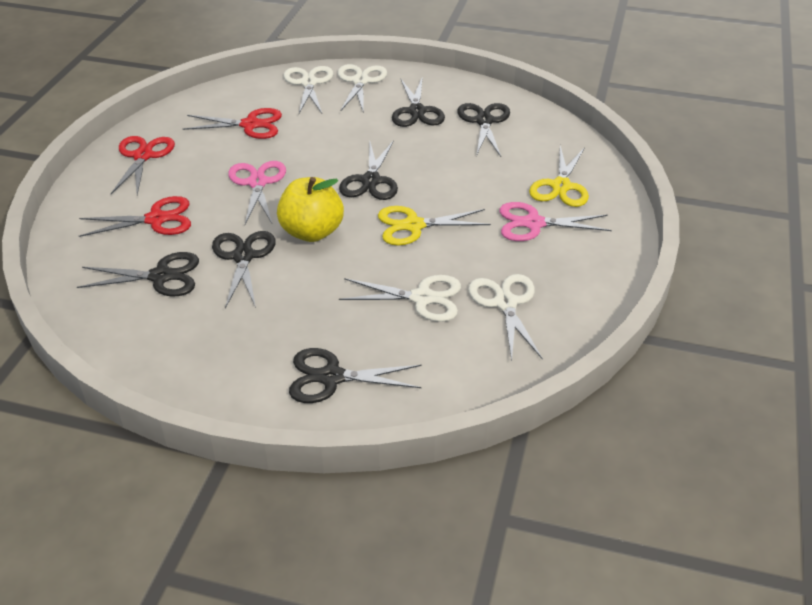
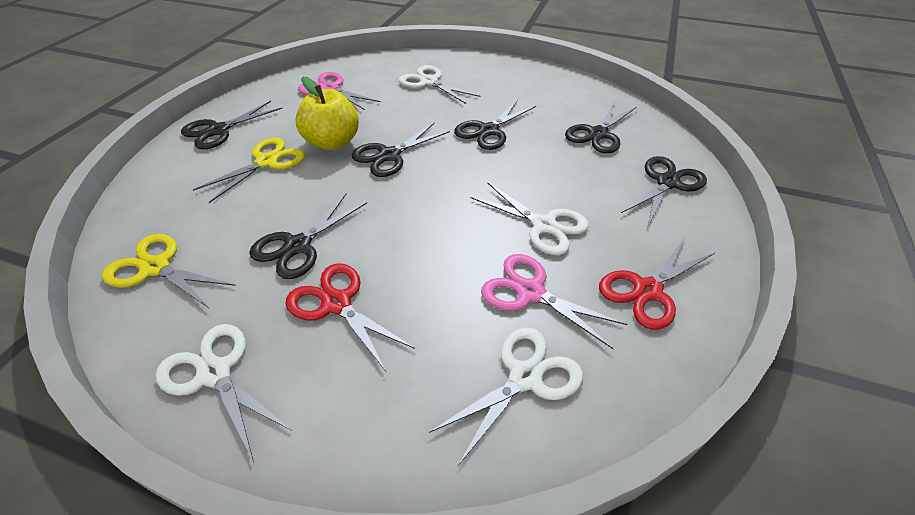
red scissors: 3 -> 2

